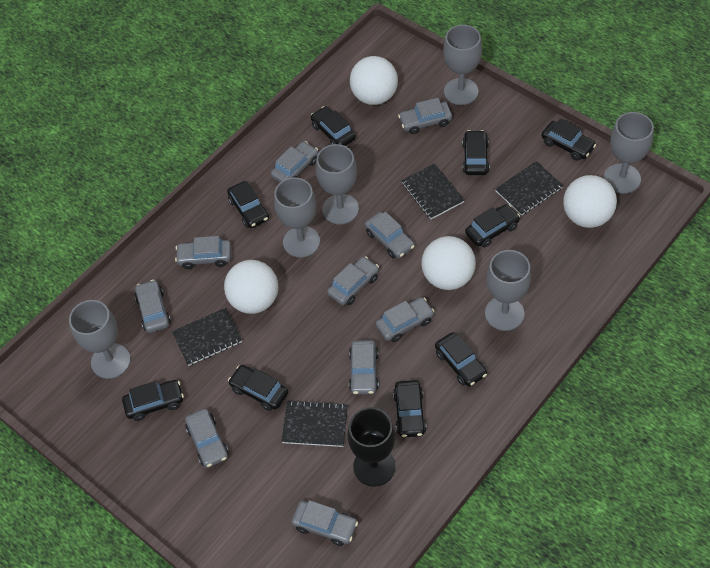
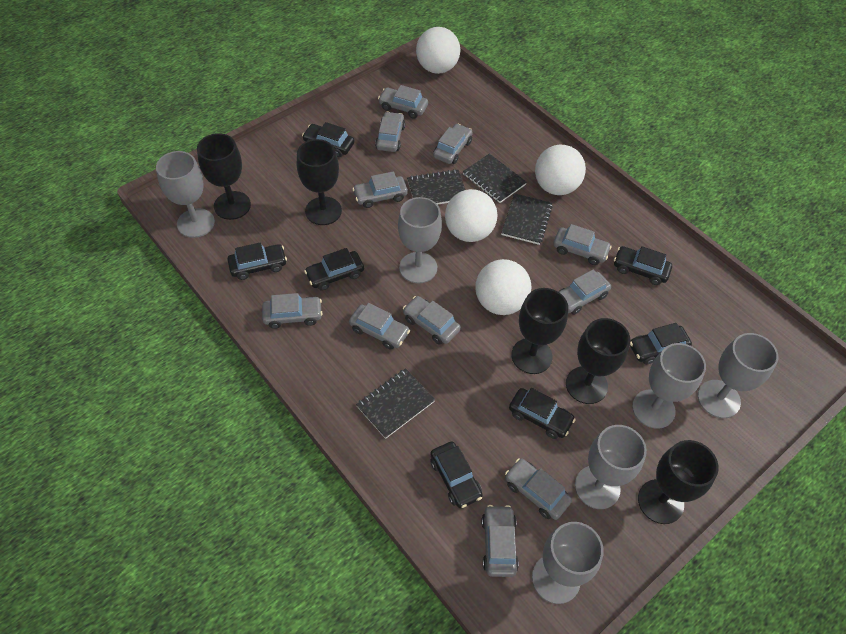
black car: 9 -> 7
black goblet: 1 -> 5
grey car: 10 -> 11

